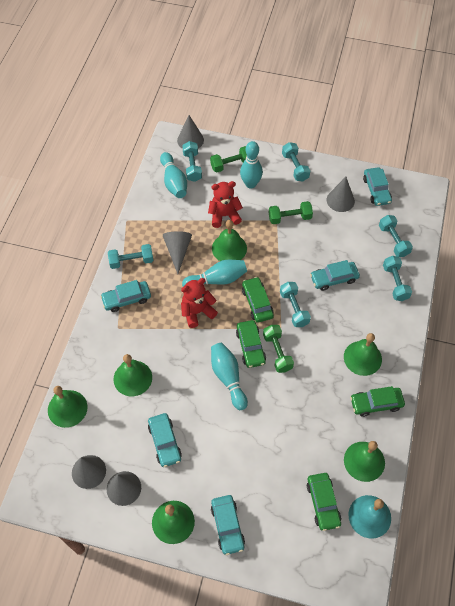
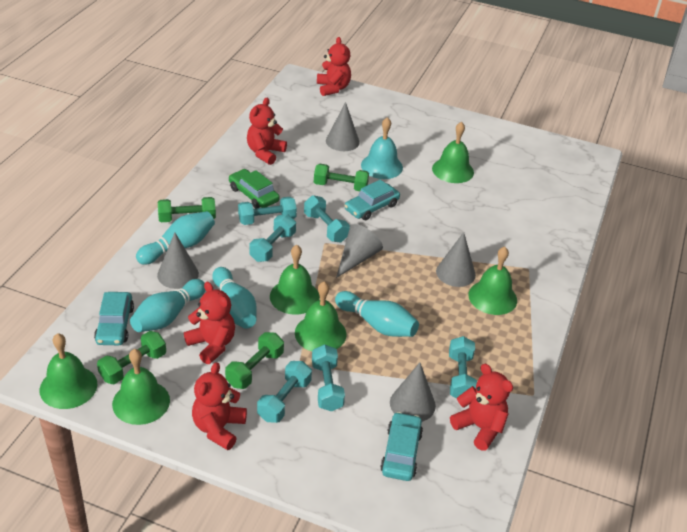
green car: 4 -> 1
green dumbbell: 3 -> 4
red teddy bear: 2 -> 5
turquoise car: 5 -> 3

